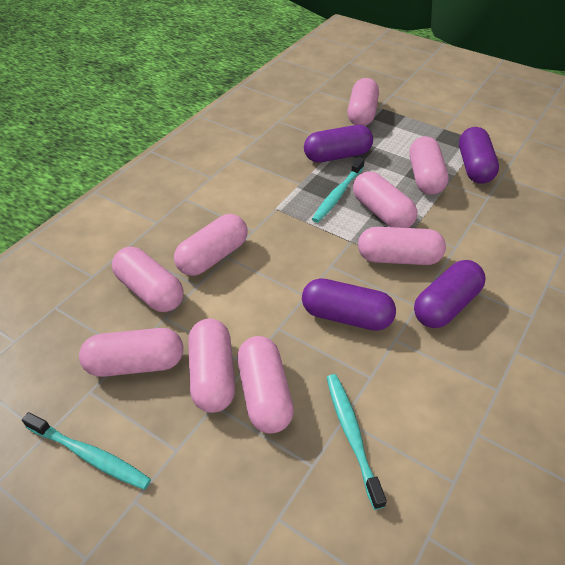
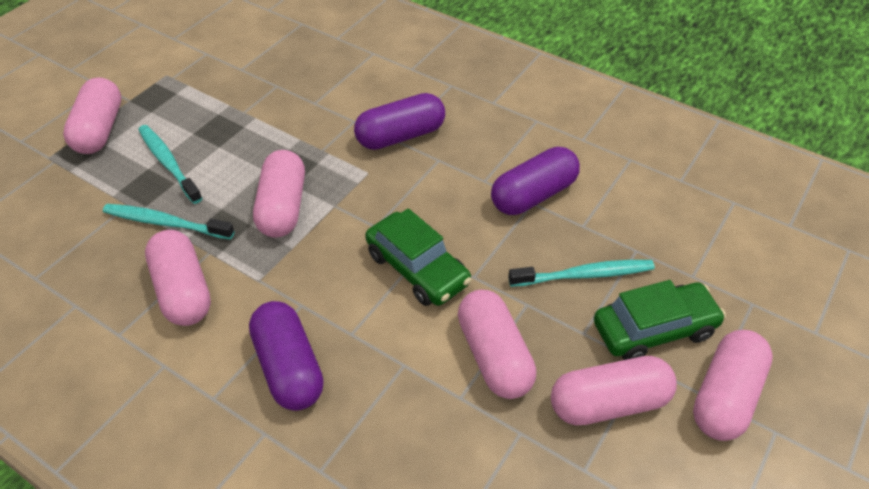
green car: 0 -> 2
pink capsule: 9 -> 6
purple capsule: 4 -> 3

